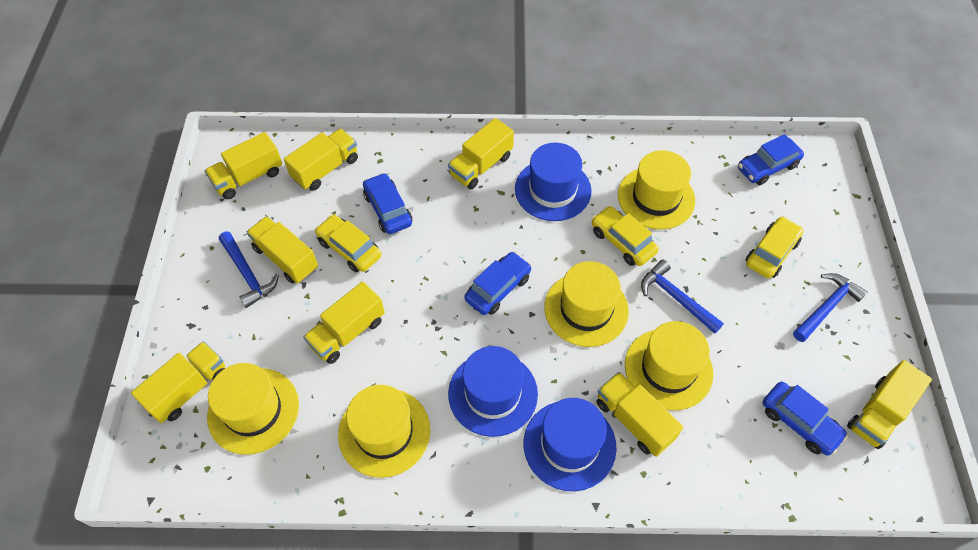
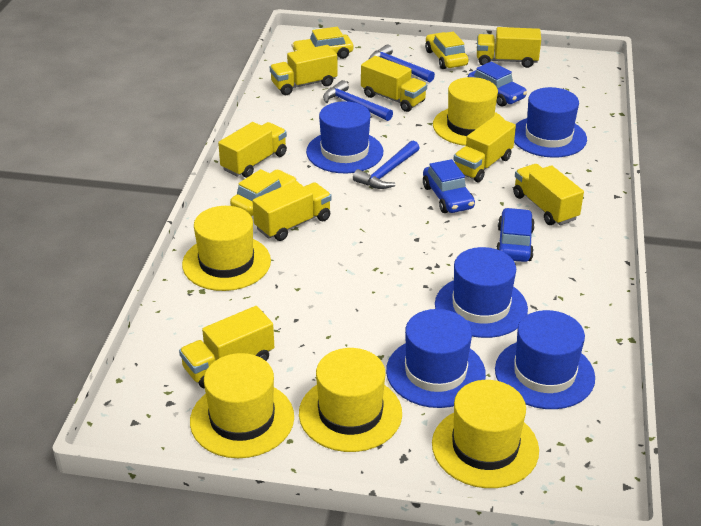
blue car: 4 -> 3
blue hat: 3 -> 5

